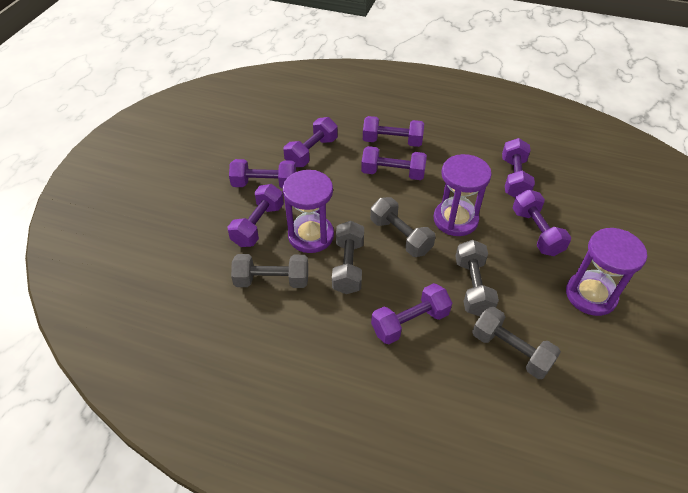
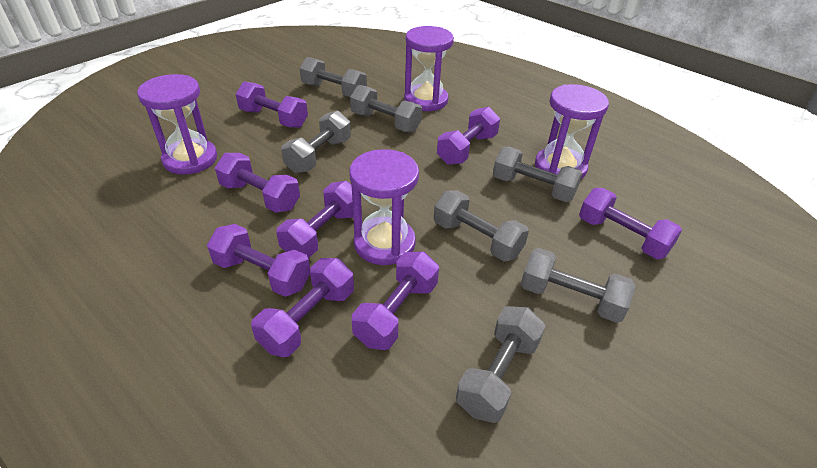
grey dumbbell: 5 -> 7
purple hourglass: 3 -> 4

